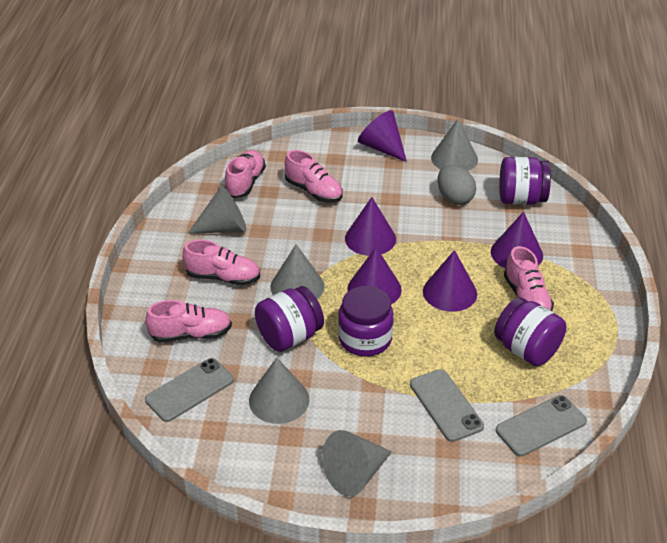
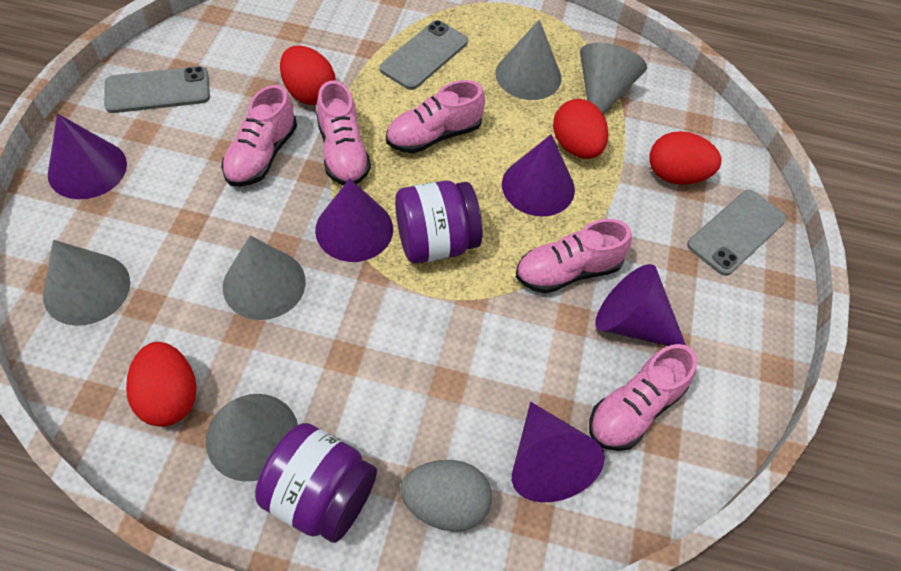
purple jar: 4 -> 2
red egg: 0 -> 4

